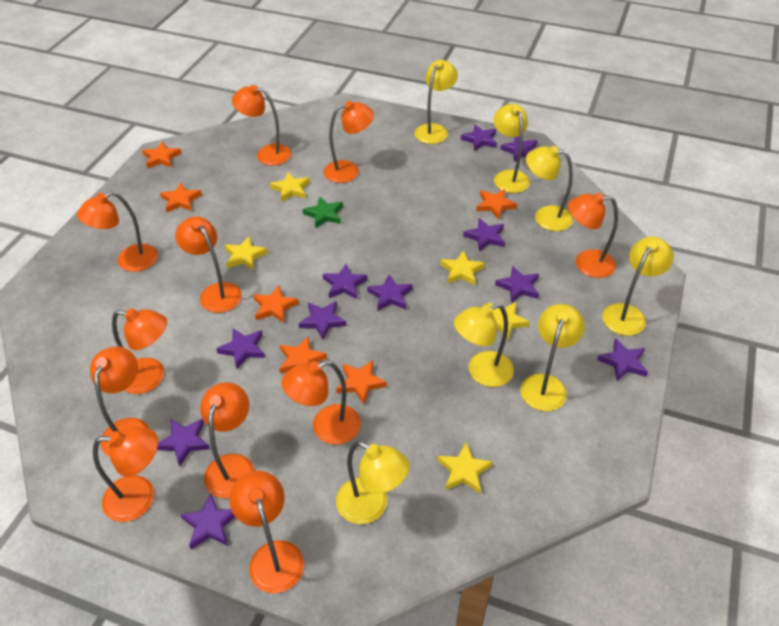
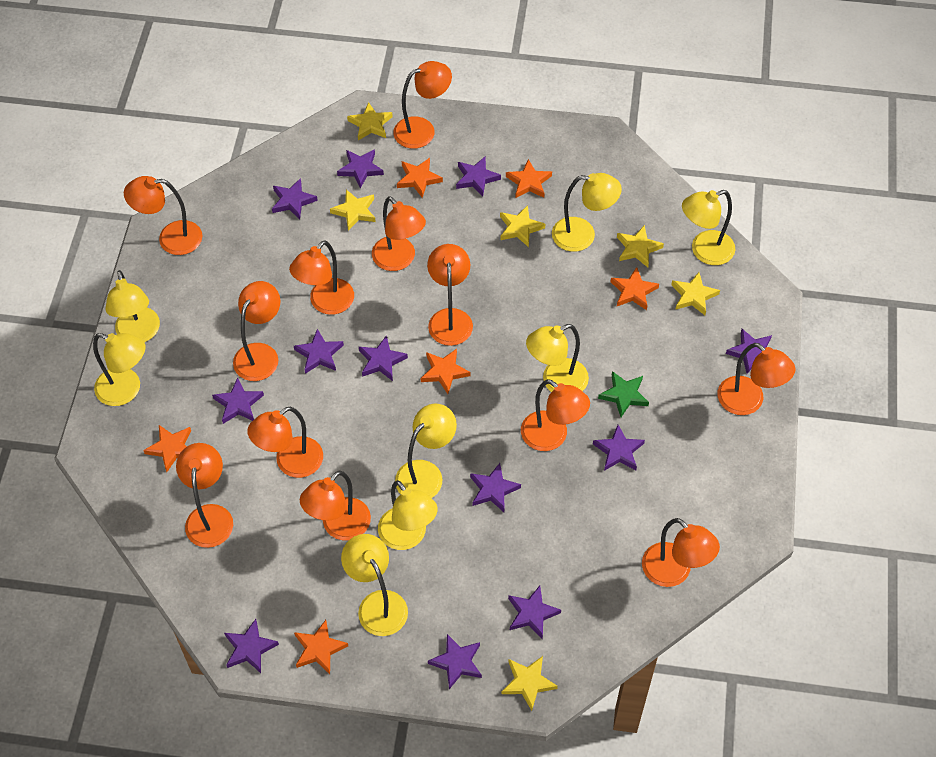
orange lamp: 11 -> 12
purple star: 11 -> 12
yellow lamp: 7 -> 8
yellow star: 5 -> 6

